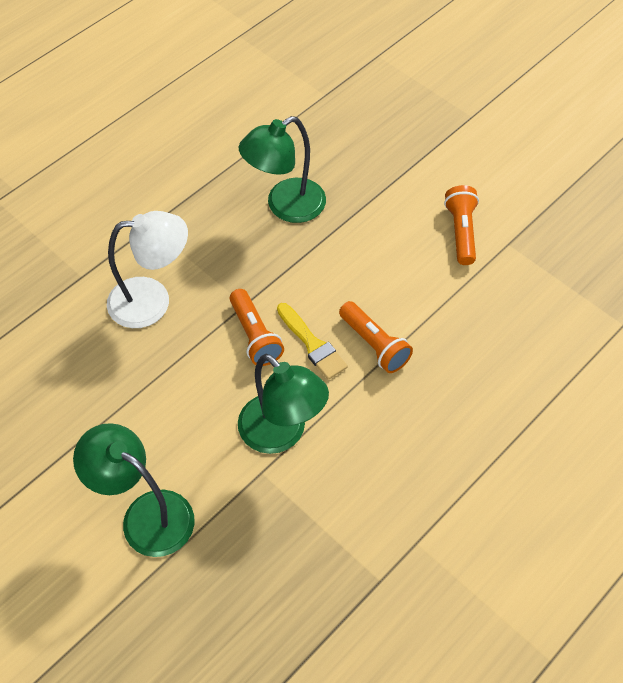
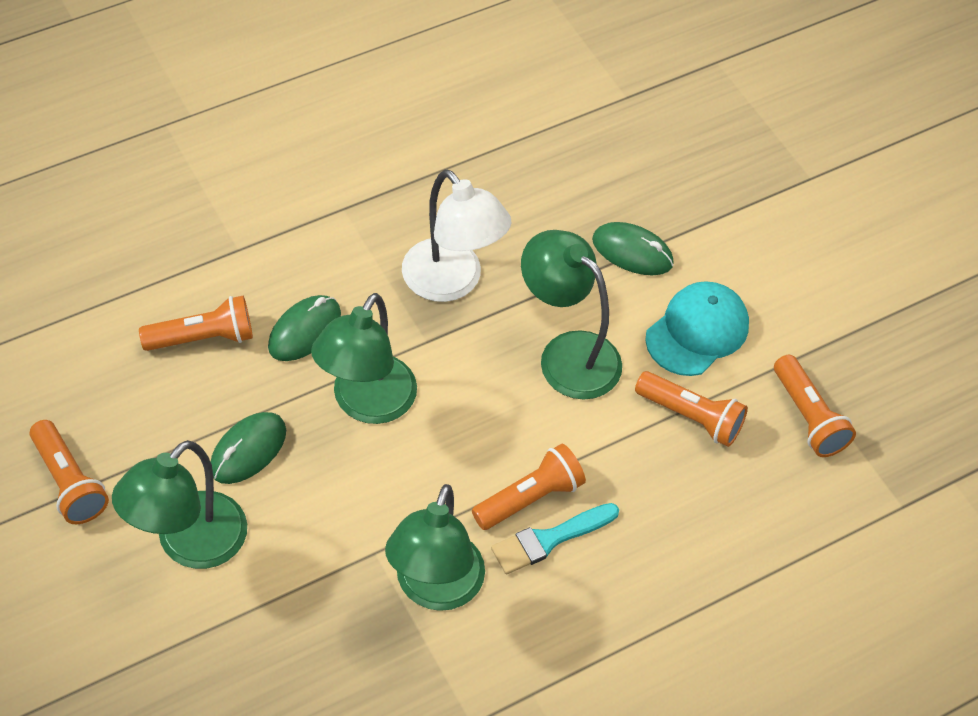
green lamp: 3 -> 4
green mouse: 0 -> 3
orange flashlight: 3 -> 5
turquoise brush: 0 -> 1
turquoise cap: 0 -> 1
yellow brush: 1 -> 0

